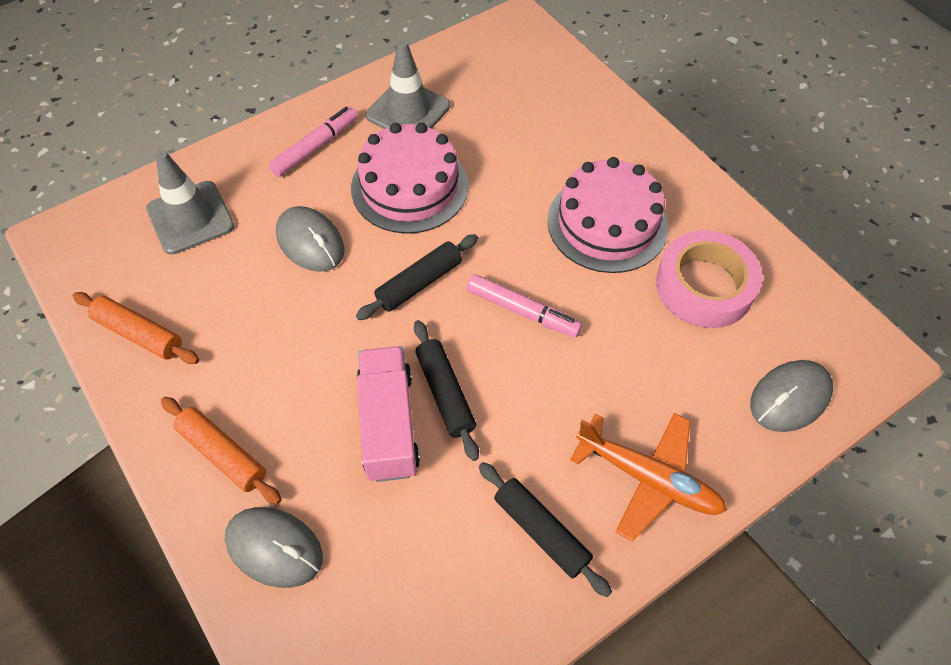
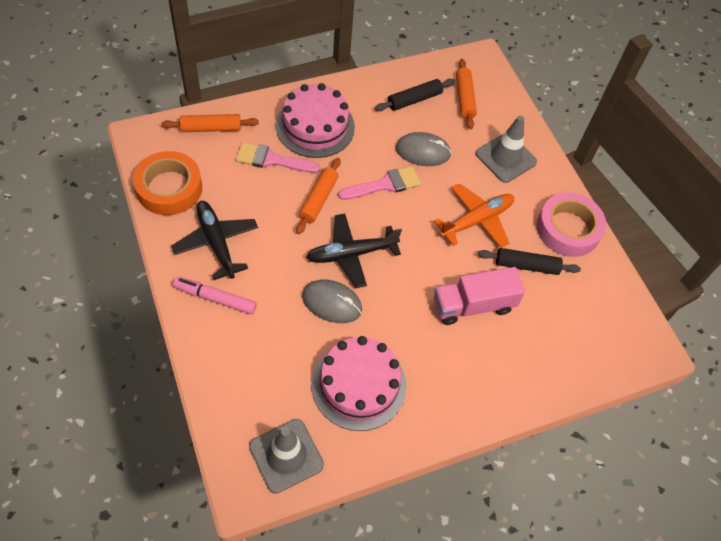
black plane: 0 -> 2
black rolling pin: 3 -> 2
grey mouse: 3 -> 2
orange rolling pin: 2 -> 3
orange tape: 0 -> 1
pink brush: 0 -> 2
pink marker: 2 -> 1

